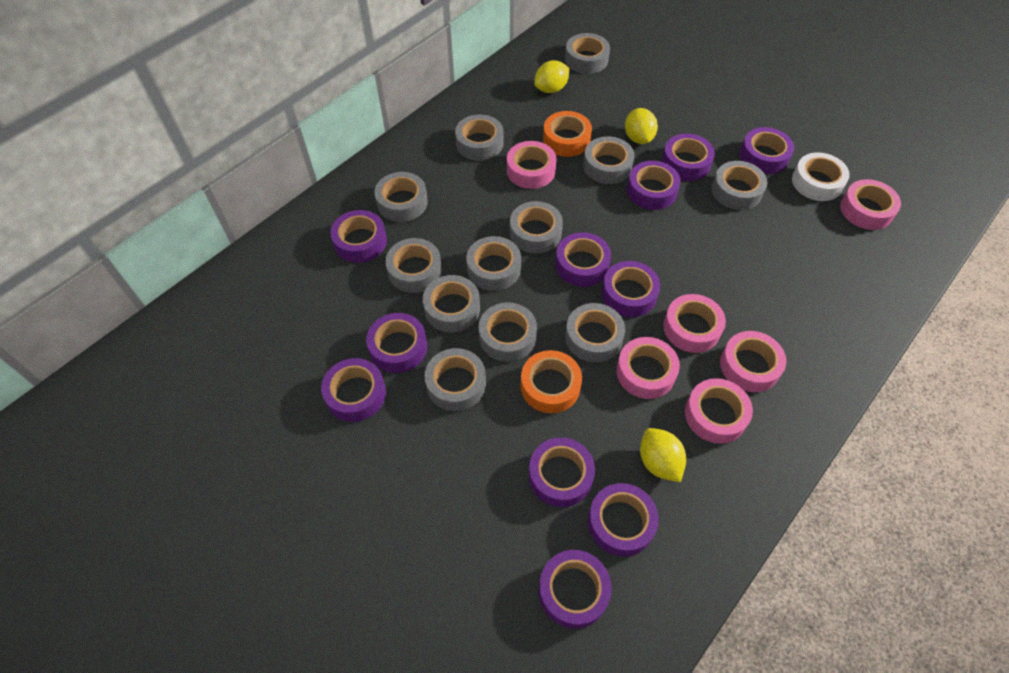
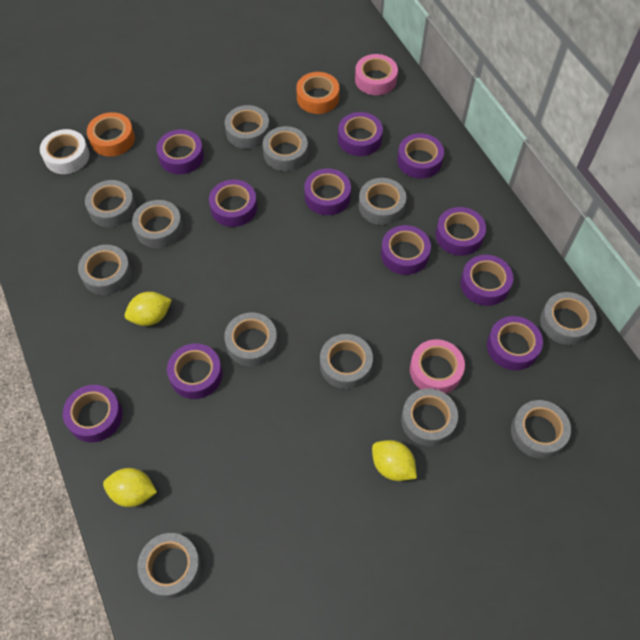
pink tape: 6 -> 2

